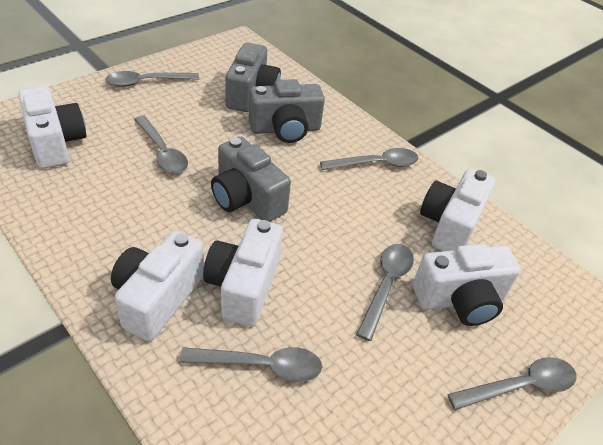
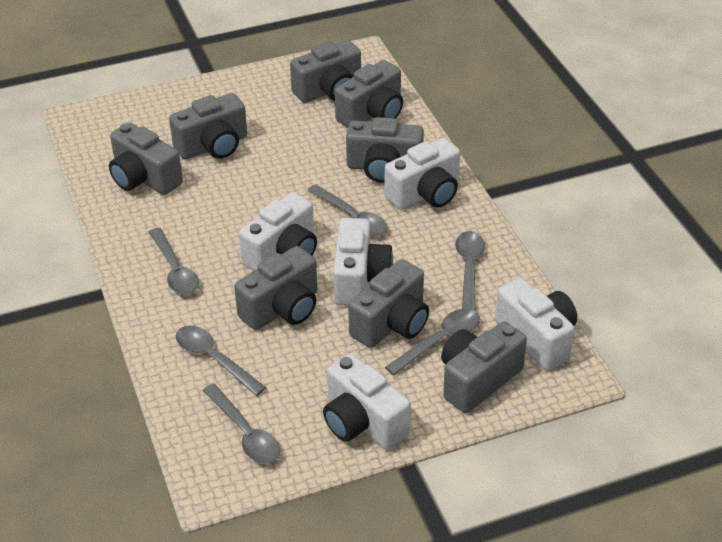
grey camera: 3 -> 8

